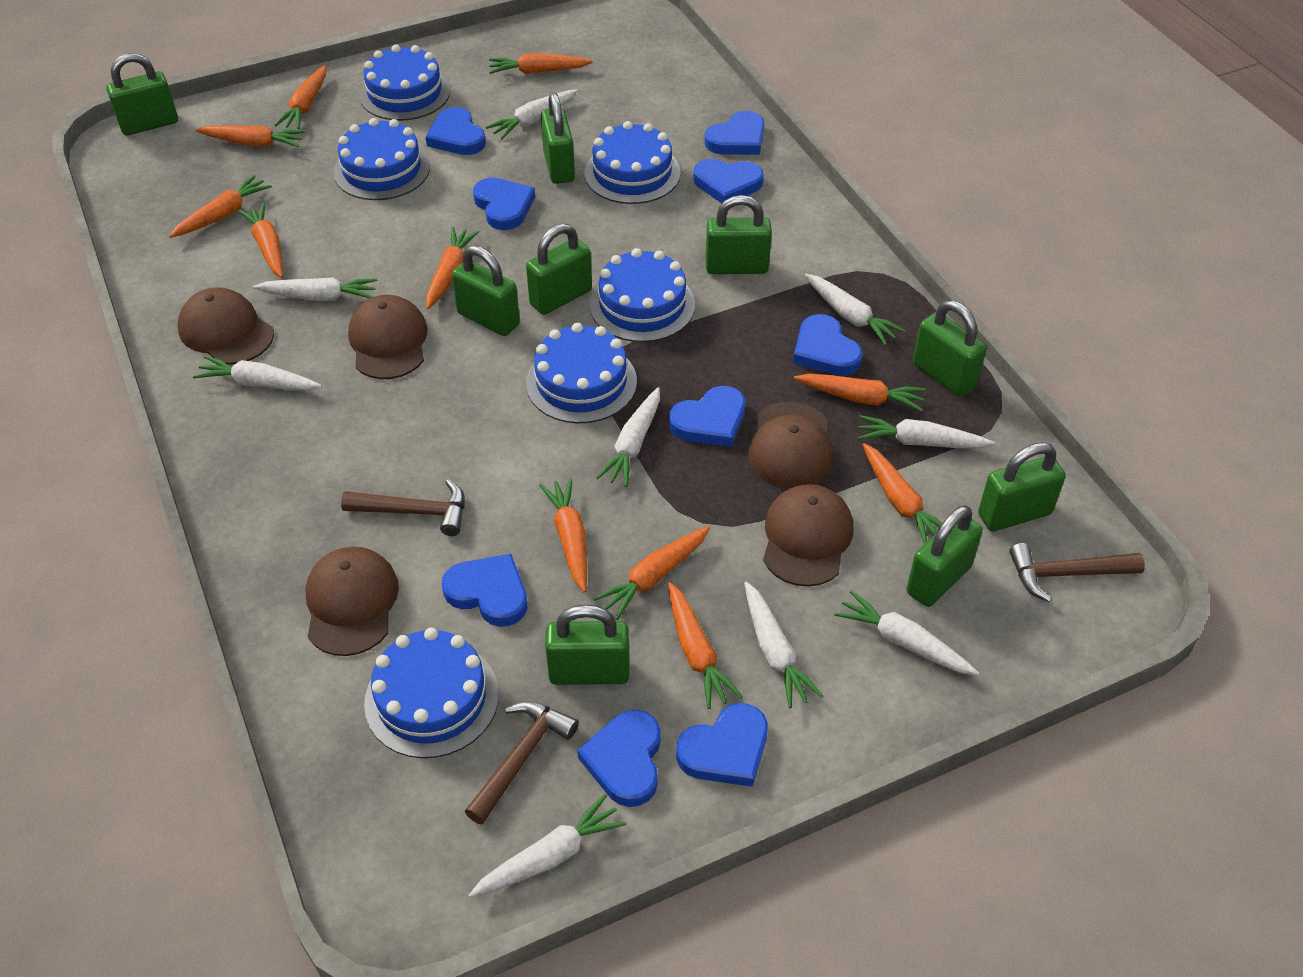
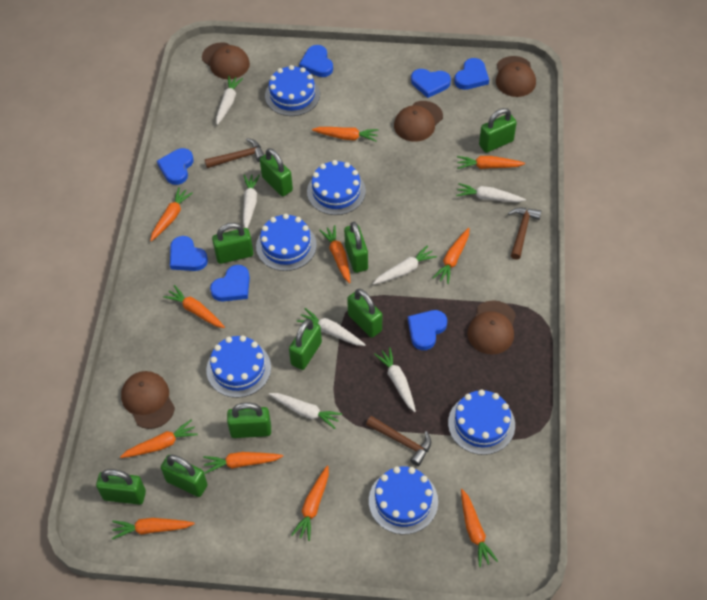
blue heart: 9 -> 7
white carrot: 9 -> 7

